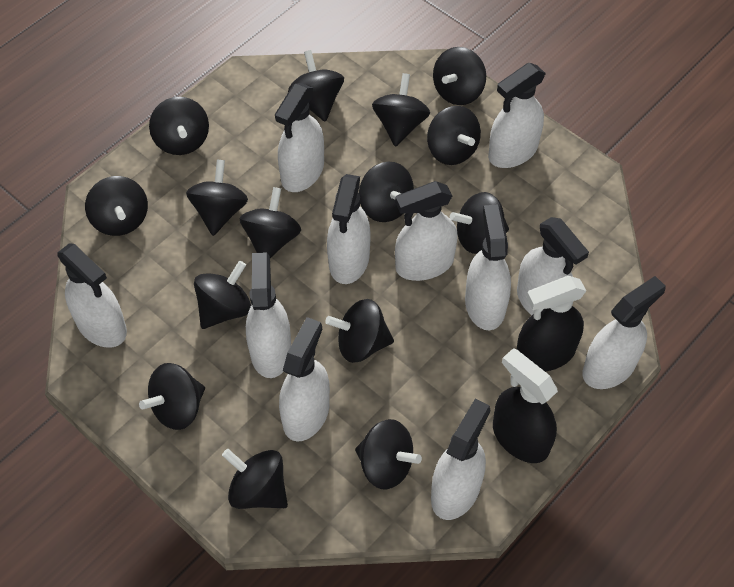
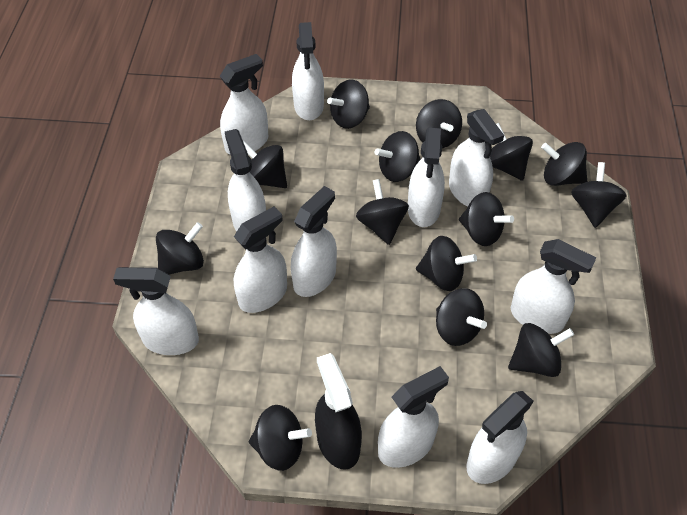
black spinning top: 15 -> 14
black spray bottle: 2 -> 1

